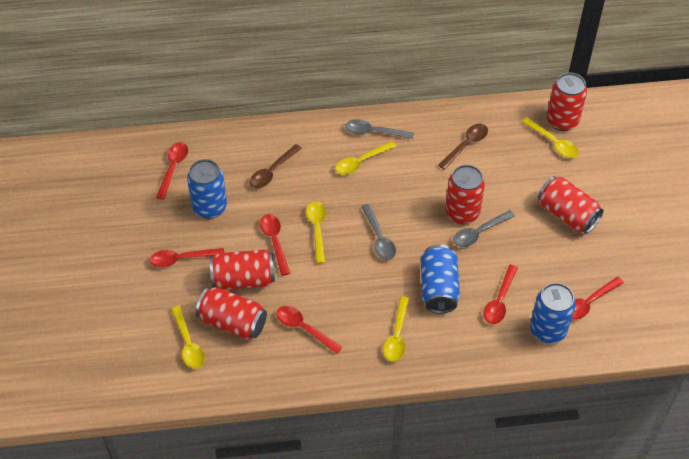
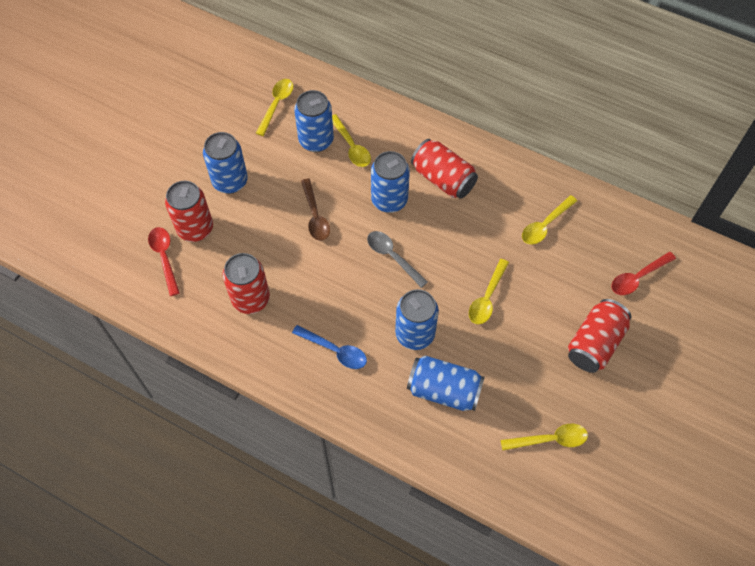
blue can: 3 -> 5
blue spoon: 0 -> 1
brown spoon: 2 -> 1
grey spoon: 3 -> 1
red can: 5 -> 4
red spoon: 6 -> 2

